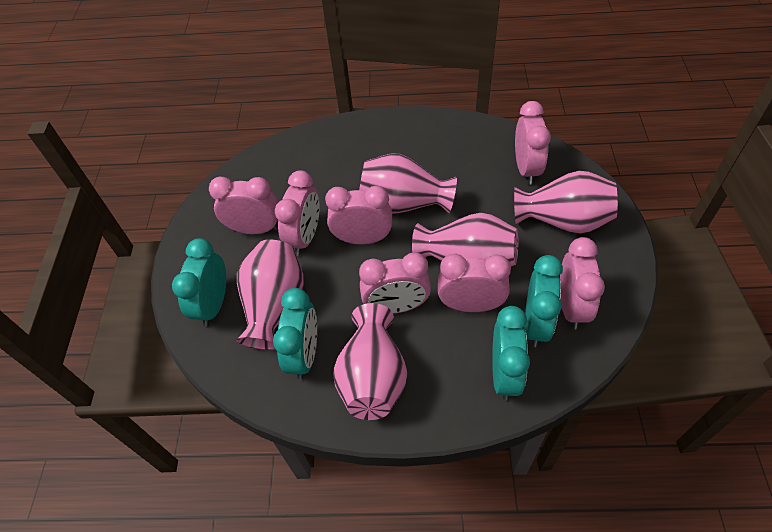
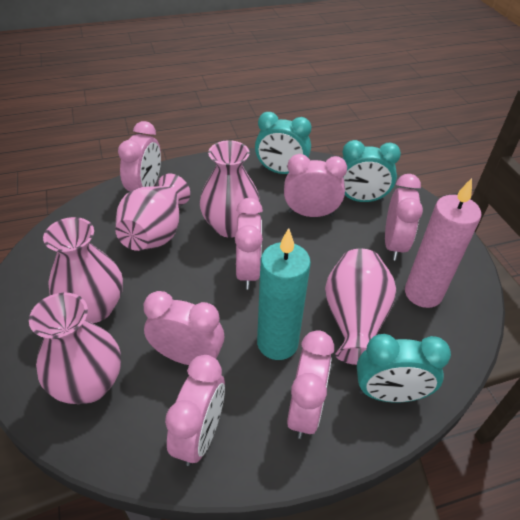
pink candle: 0 -> 1
turquoise candle: 0 -> 1
turquoise clock: 4 -> 3

